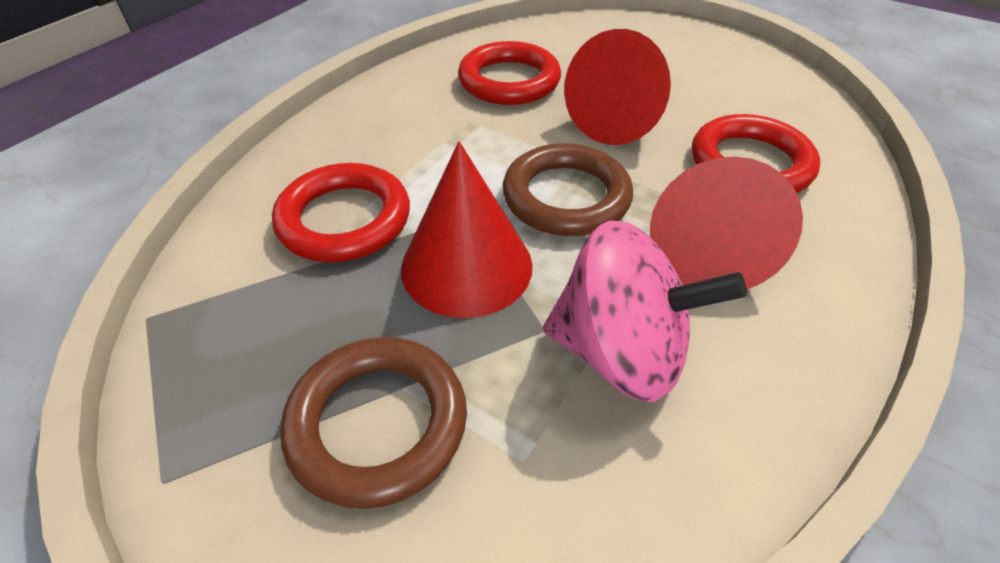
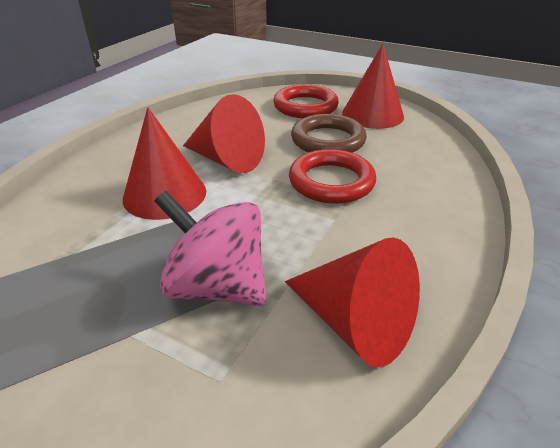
brown ring: 2 -> 1
red cone: 3 -> 4
red ring: 3 -> 2

